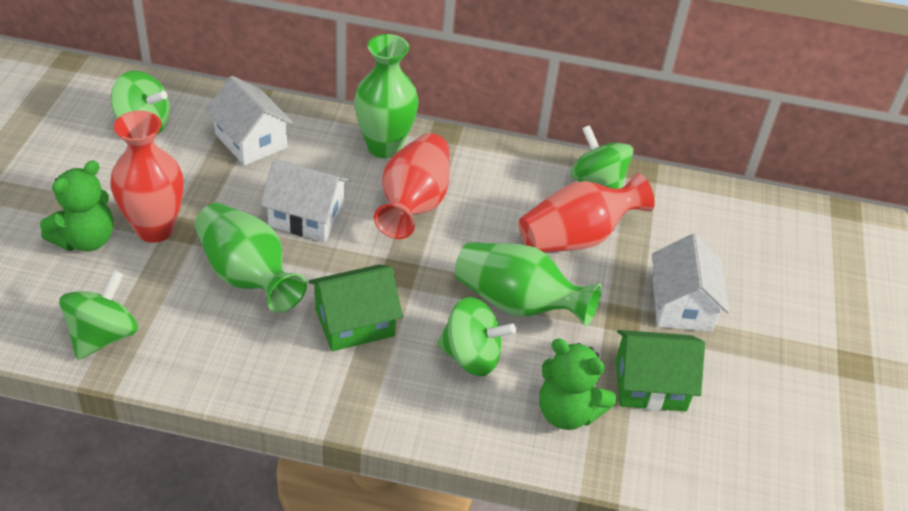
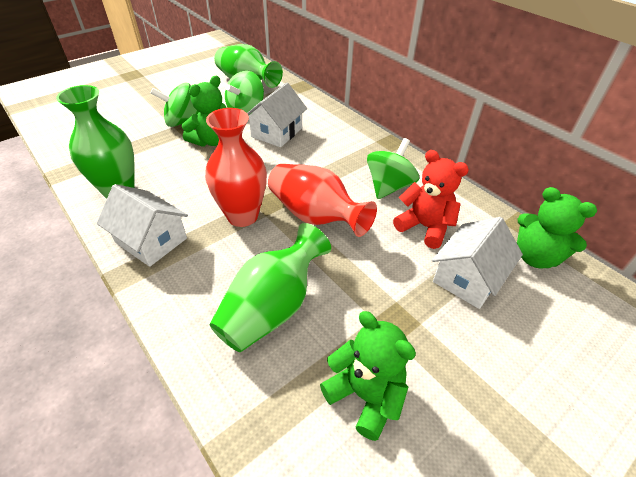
green house: 2 -> 0
green spinning top: 4 -> 3
green teddy bear: 2 -> 3
red teddy bear: 0 -> 1
red vase: 3 -> 2

